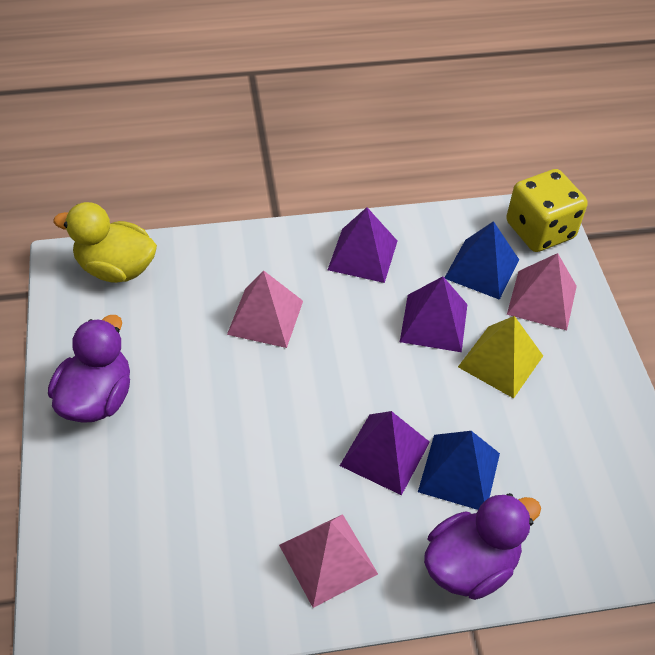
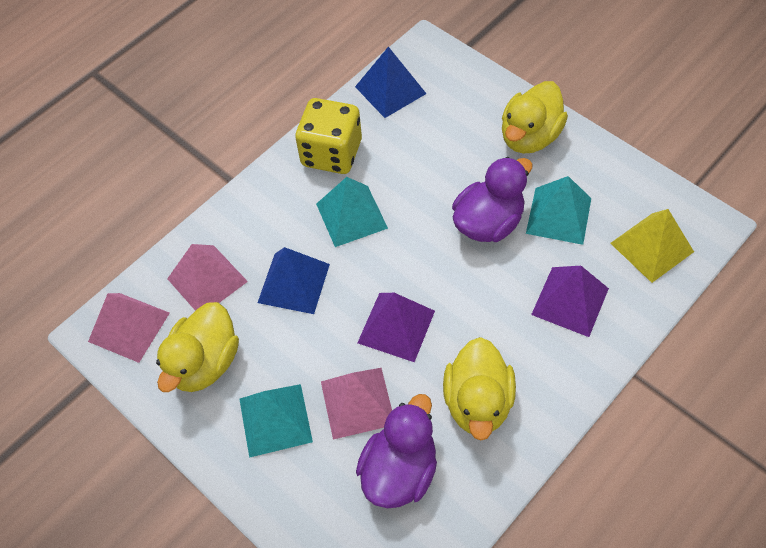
purple pyramid: 3 -> 2
turquoise pyramid: 0 -> 3
yellow duck: 1 -> 3

